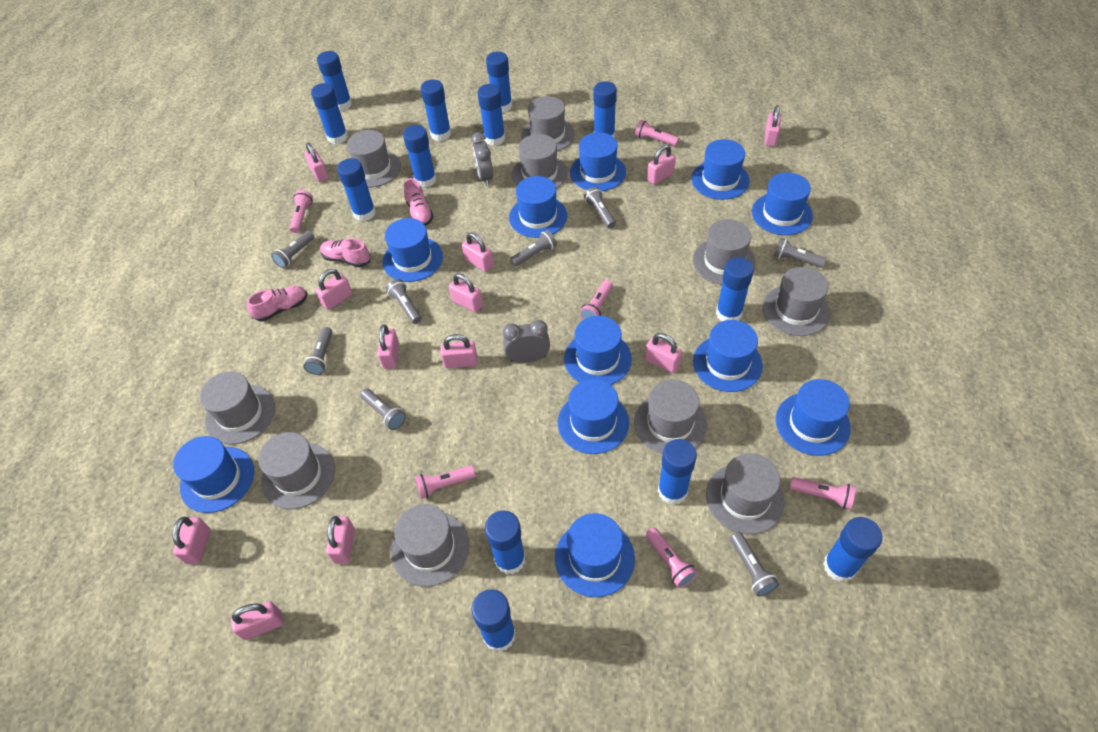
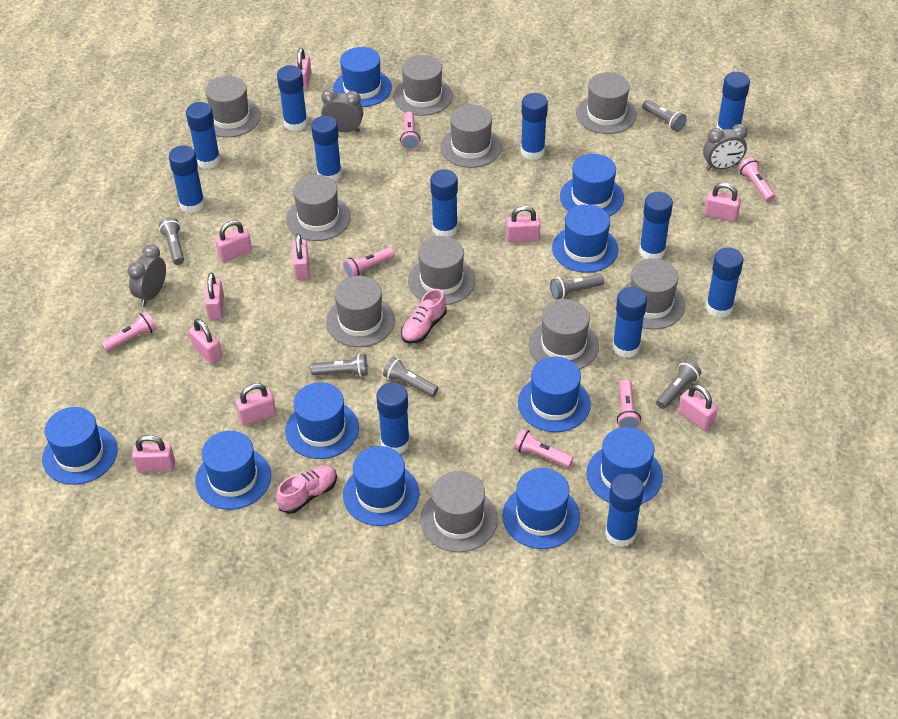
blue glue stick: 13 -> 12
blue hat: 11 -> 10
grey clock: 2 -> 3
grey flashlight: 8 -> 6
pink padlock: 12 -> 10
pink shoe: 3 -> 2

